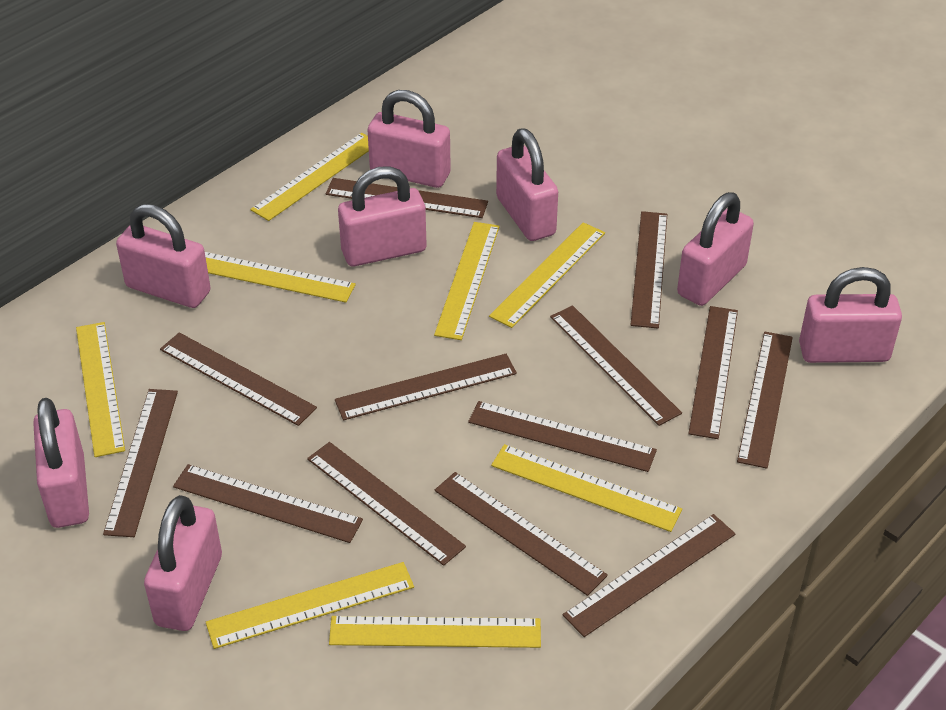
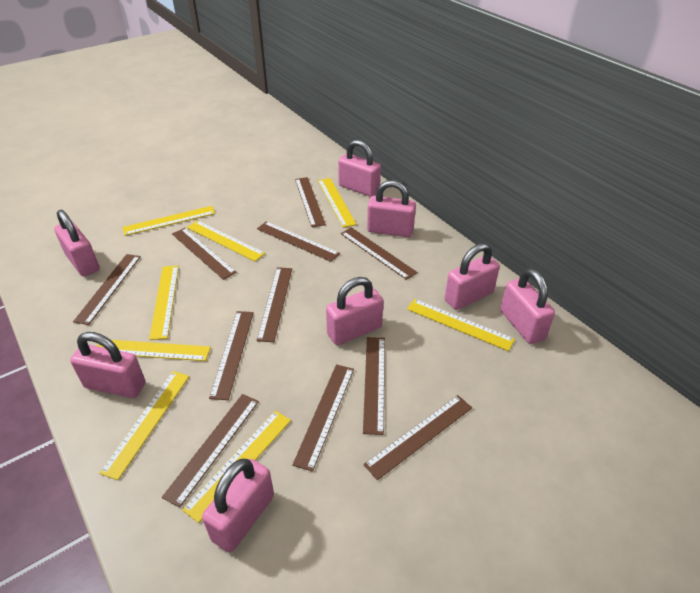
brown ruler: 13 -> 11

